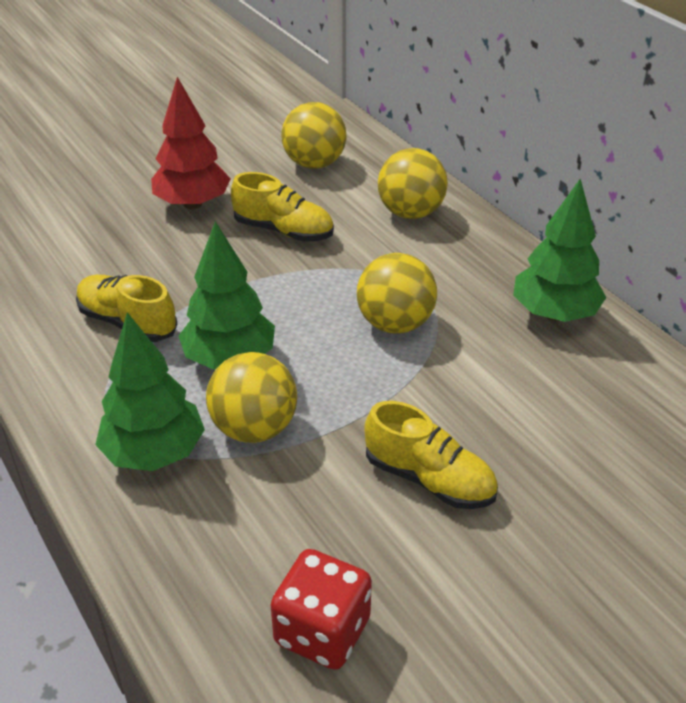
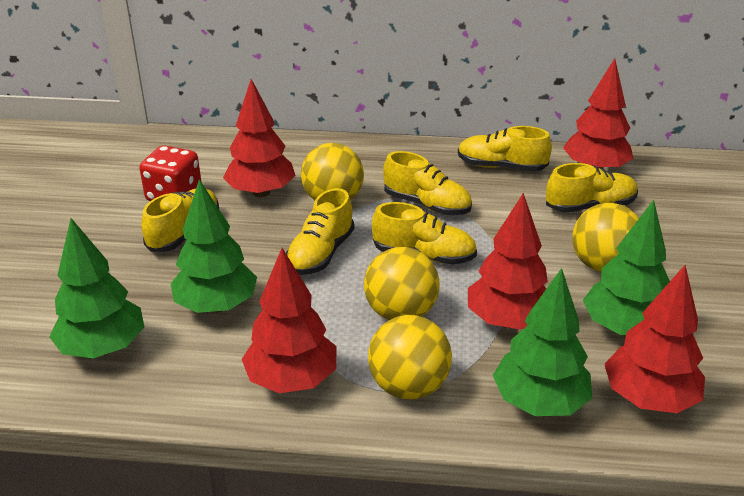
green tree: 3 -> 4
red tree: 1 -> 5
yellow shoe: 3 -> 6

